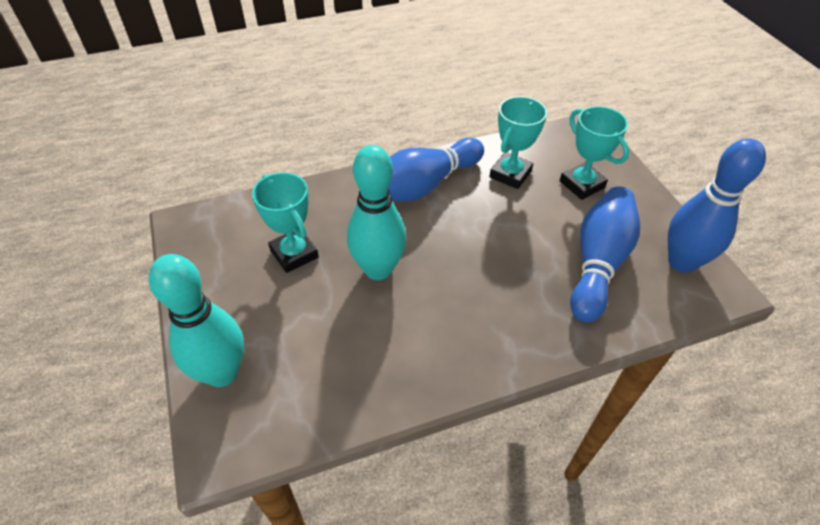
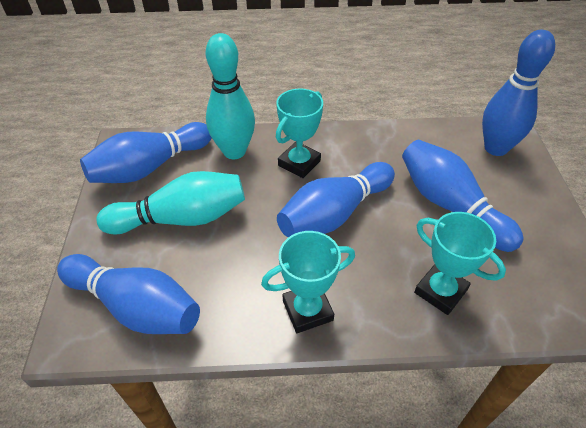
blue bowling pin: 3 -> 5

